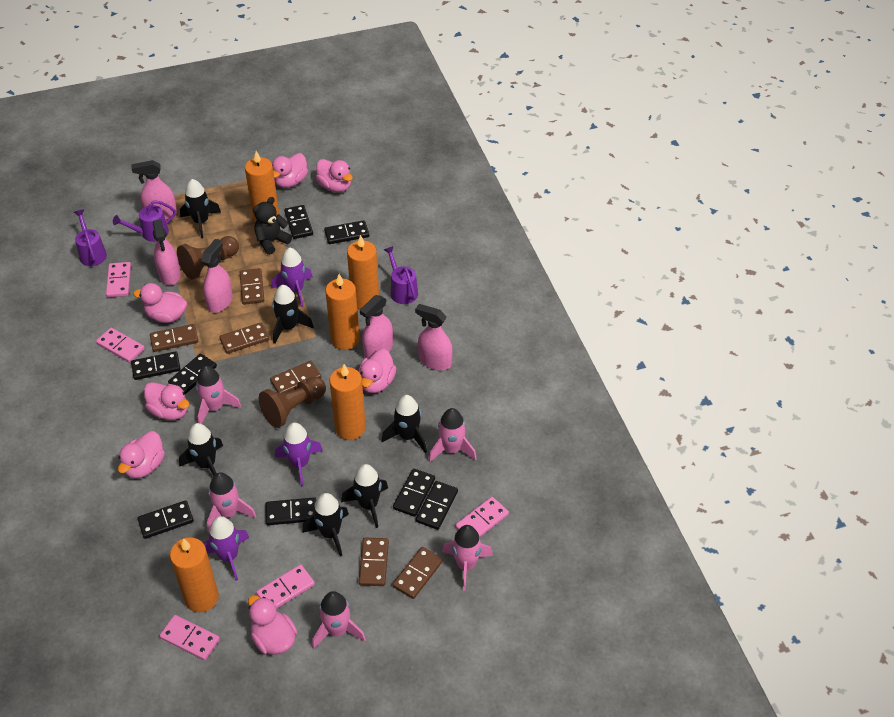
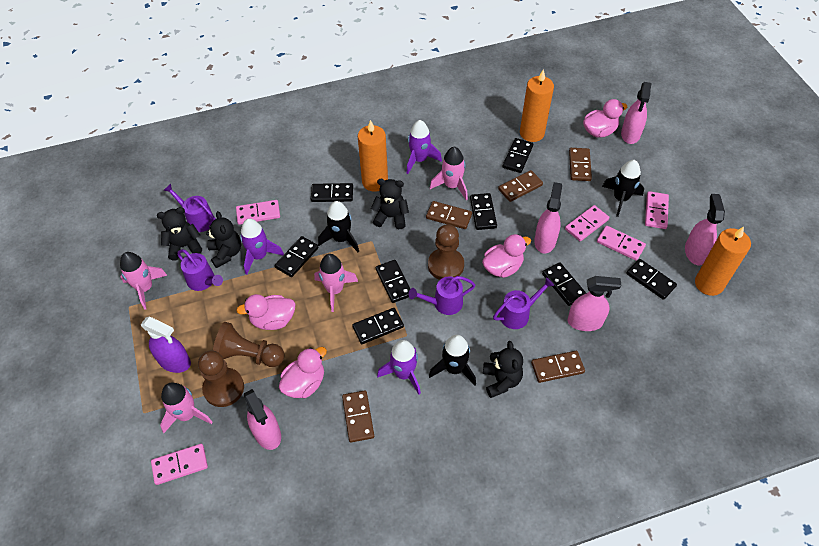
black rocket: 6 -> 3
black teddy bear: 1 -> 4
brown domino: 6 -> 5
brown pawn: 2 -> 3
orange candle: 5 -> 3
pink duck: 7 -> 4
pink rocket: 5 -> 4
purple spray bottle: 0 -> 1
purple watering can: 3 -> 4

